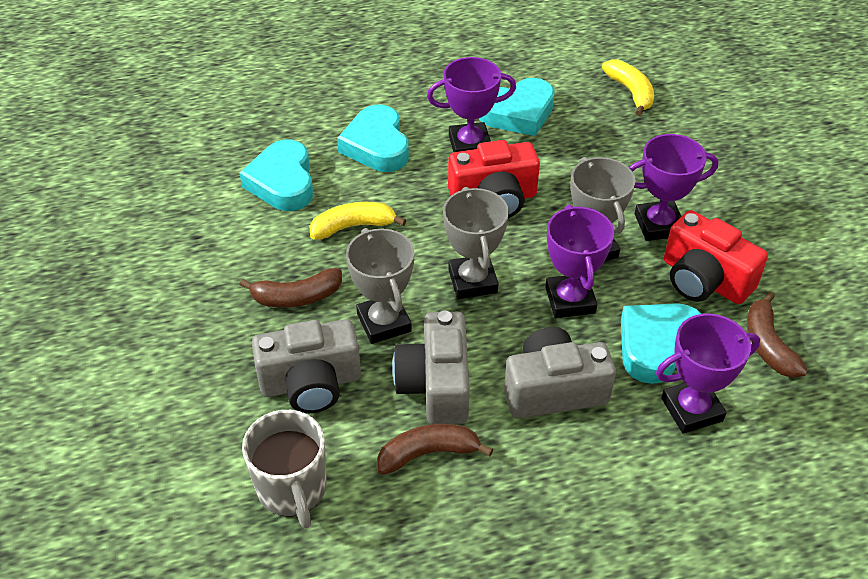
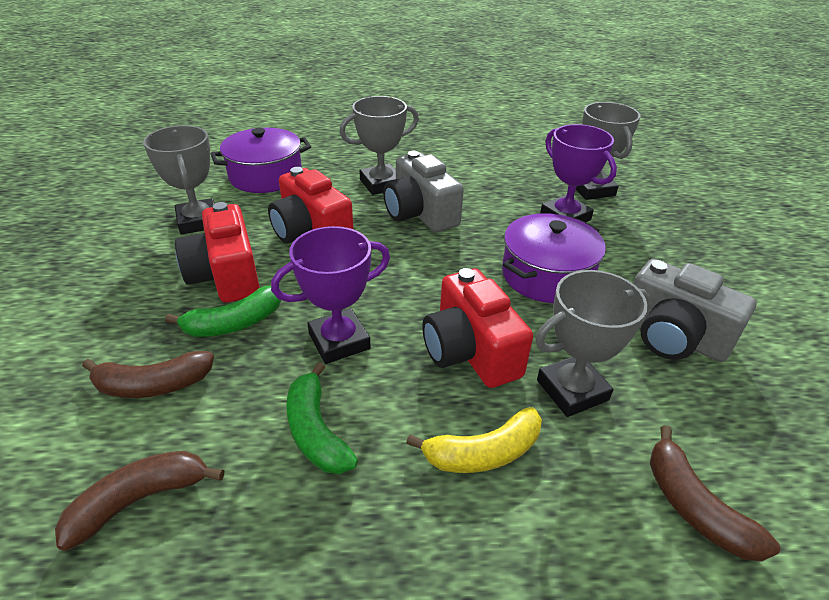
green banana: 0 -> 2
grey camera: 3 -> 2
grey mug: 1 -> 0
grey trophy: 3 -> 4
purple pot: 0 -> 2
purple trophy: 4 -> 2
red camera: 2 -> 3
turquoise heart: 4 -> 0
yellow banana: 2 -> 1

